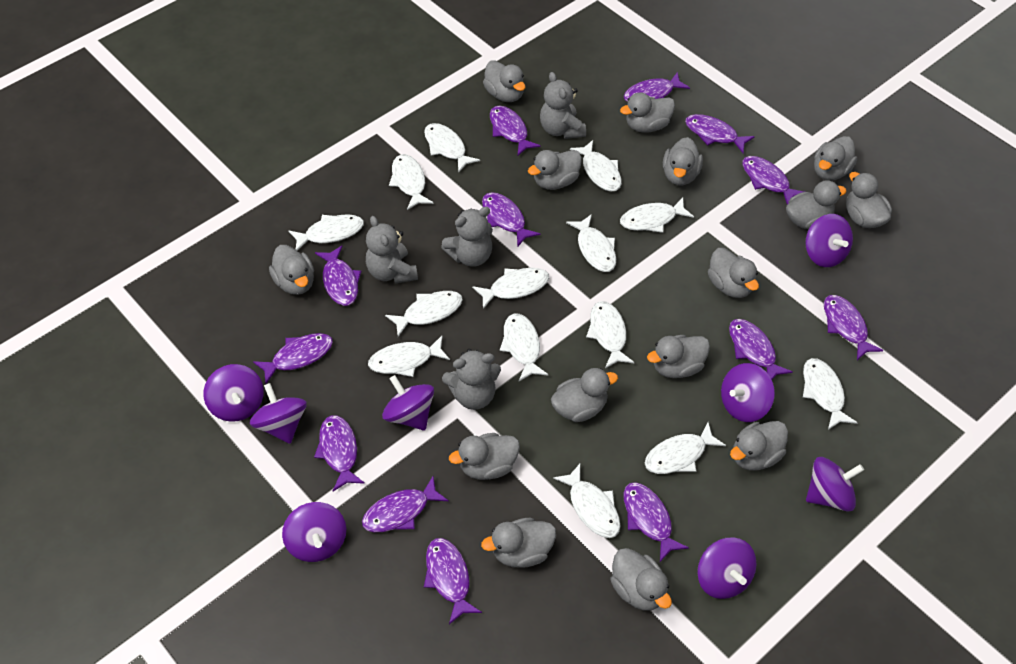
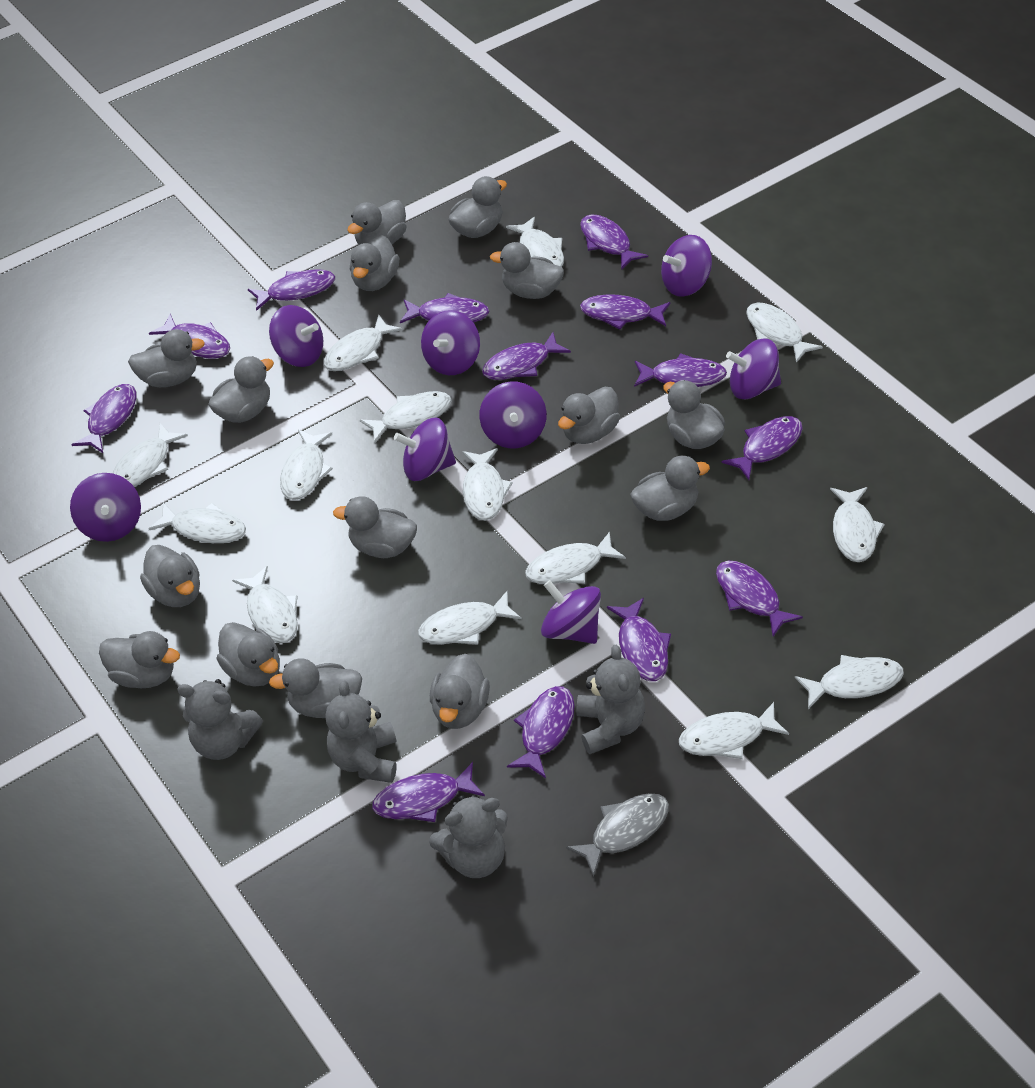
grey fish: 0 -> 1

